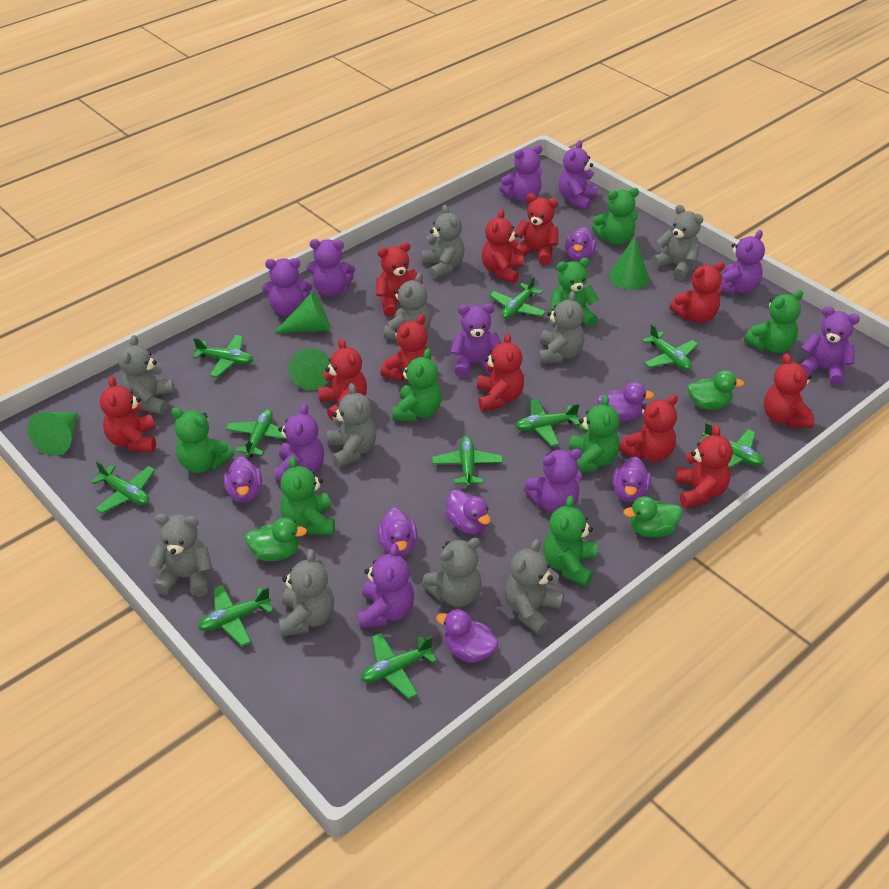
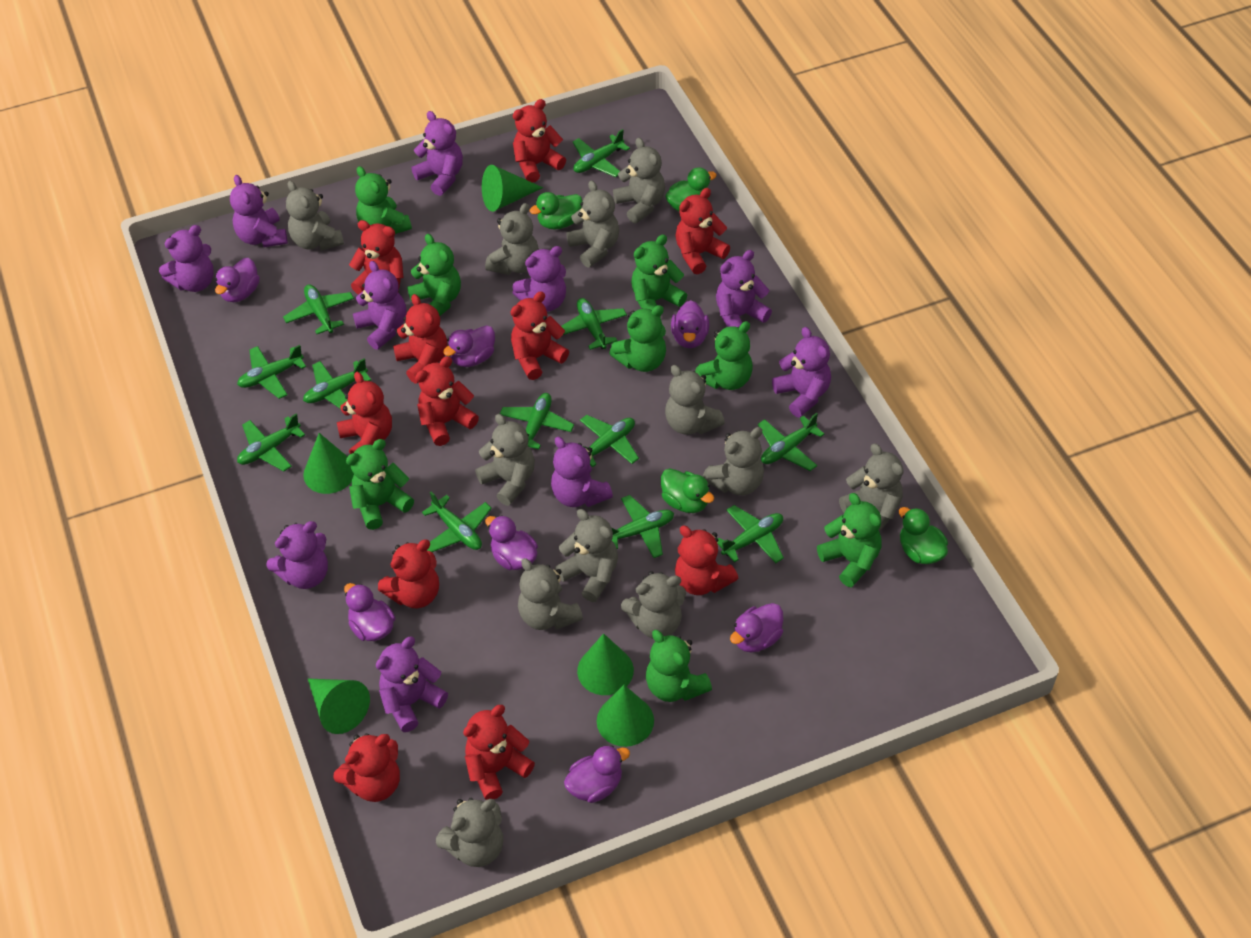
green cone: 4 -> 5
green duck: 3 -> 4
green plane: 10 -> 12
grey teddy bear: 10 -> 12

